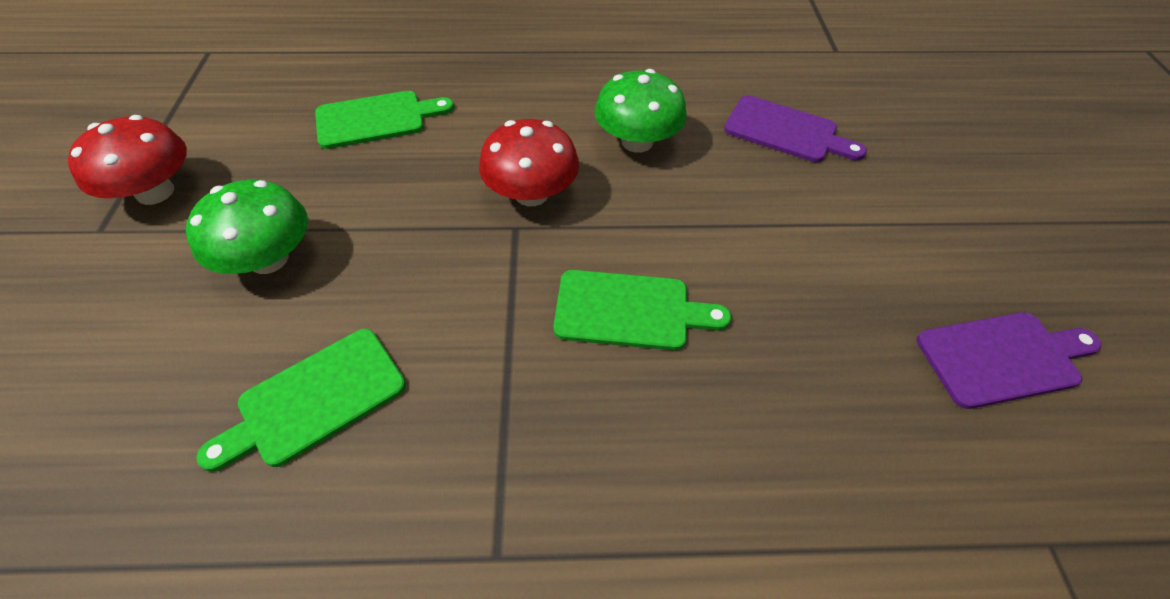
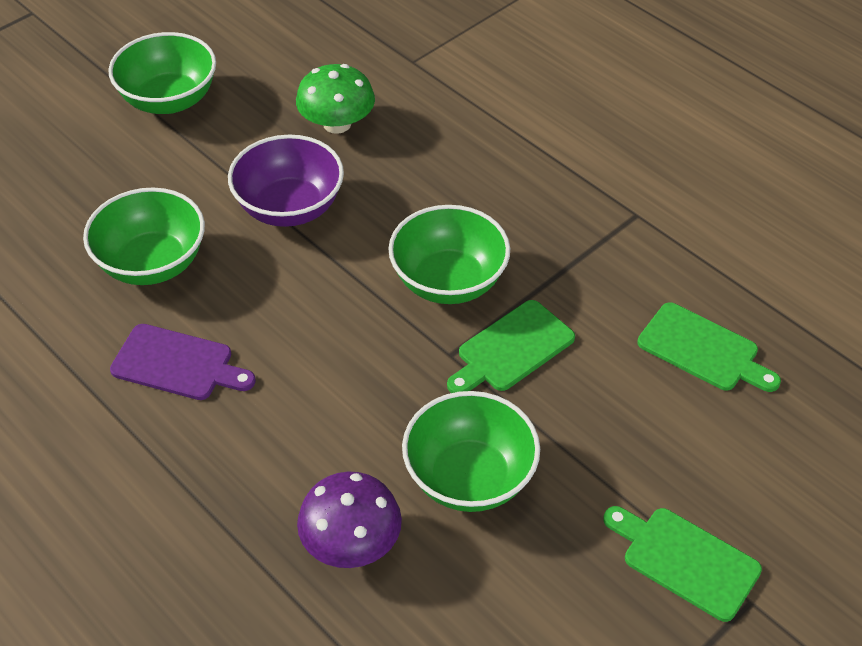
green bowl: 0 -> 4
green mushroom: 2 -> 1
purple bowl: 0 -> 1
purple cutting board: 2 -> 1
purple mushroom: 0 -> 1
red mushroom: 2 -> 0

